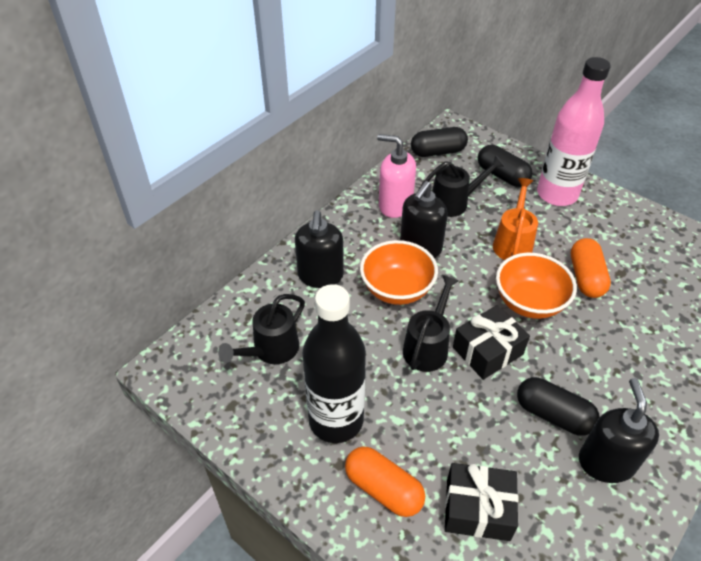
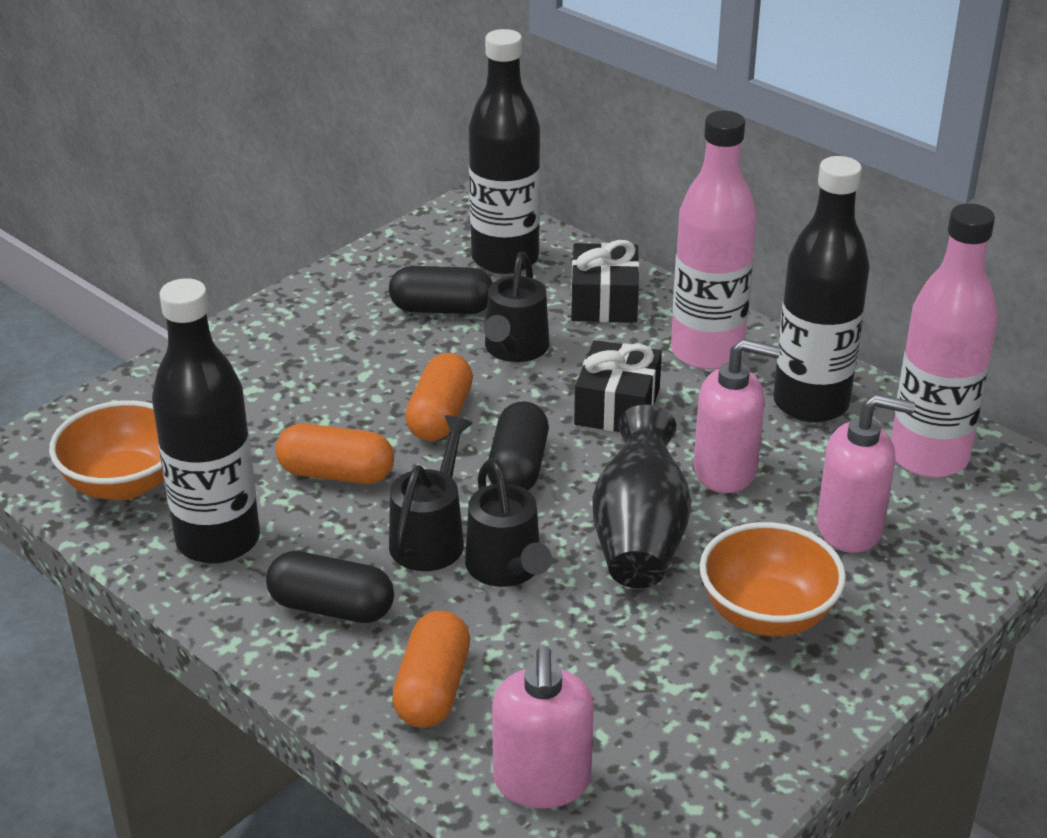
black bottle: 1 -> 3
black soap dispenser: 3 -> 0
black vase: 0 -> 1
orange capsule: 2 -> 3
orange watering can: 1 -> 0
pink bottle: 1 -> 2
pink soap dispenser: 1 -> 3

